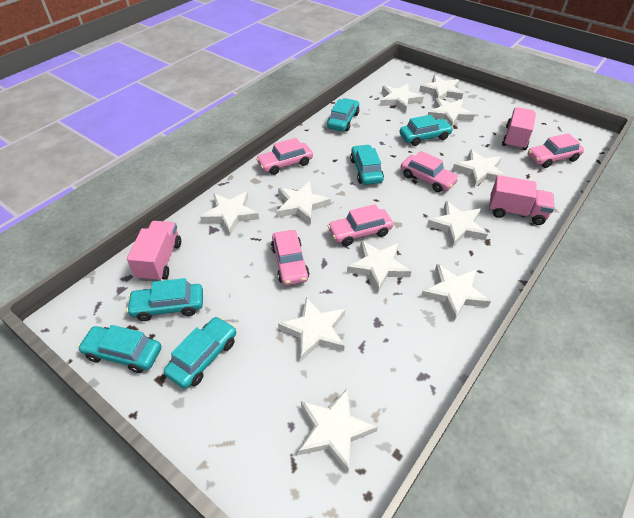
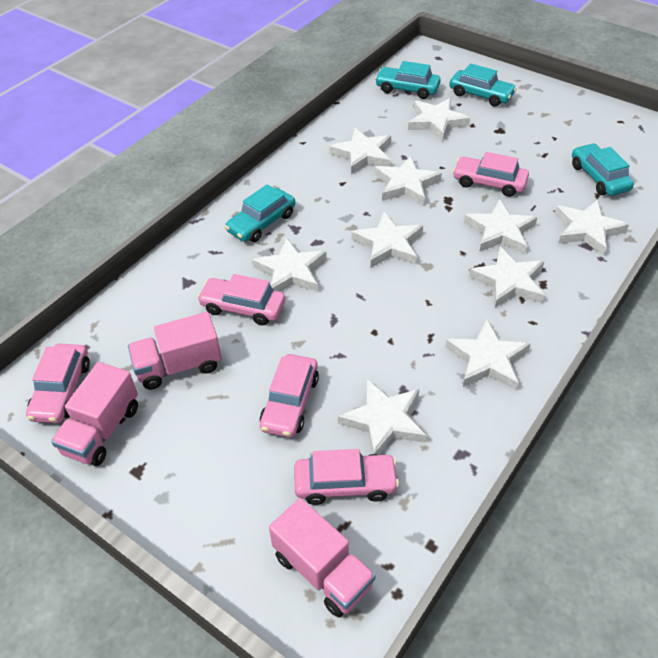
turquoise car: 6 -> 4
white star: 11 -> 10

